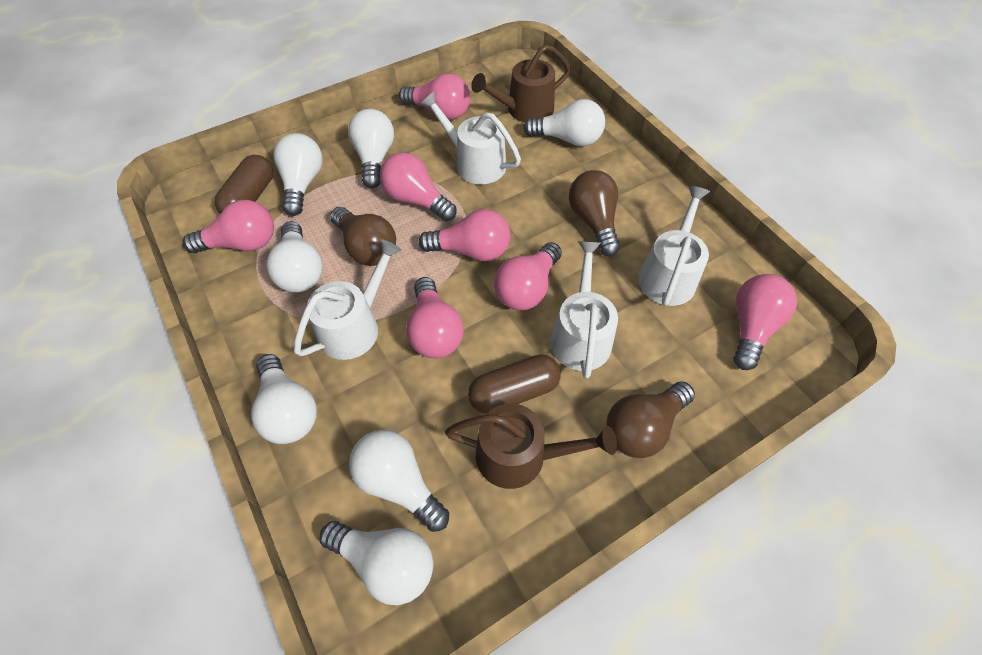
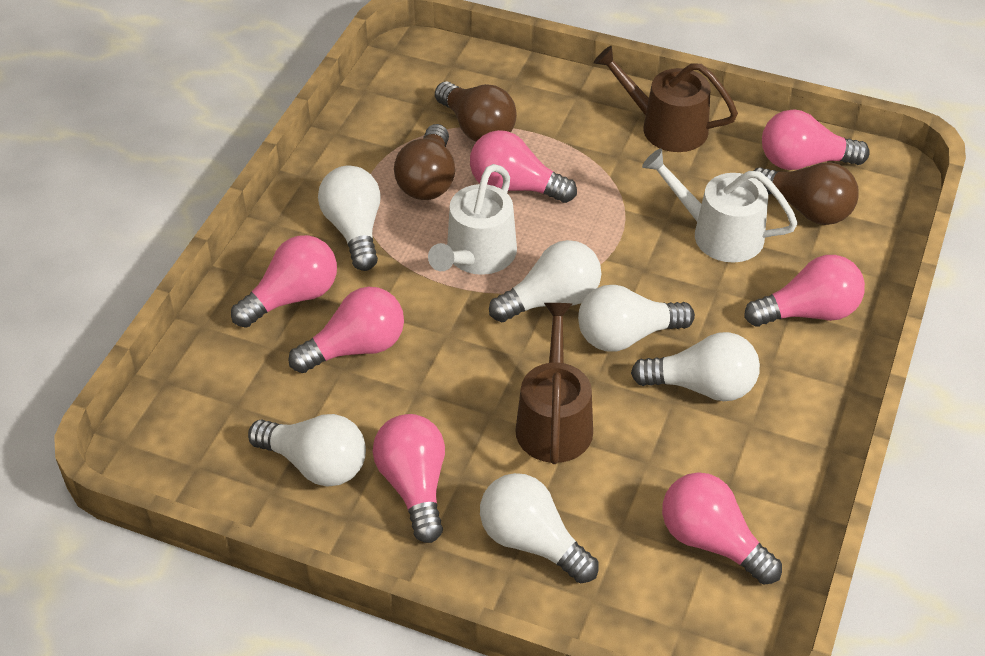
brown capsule: 2 -> 0
white light bulb: 7 -> 6
white watering can: 4 -> 2

